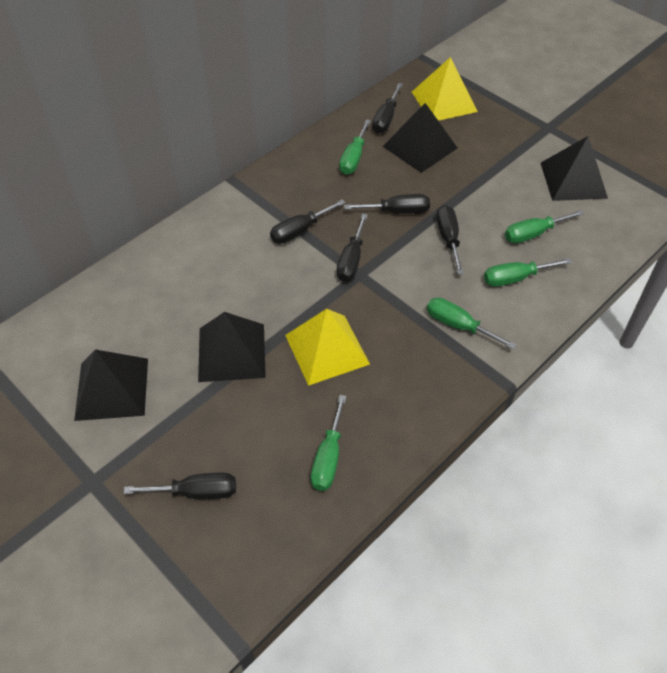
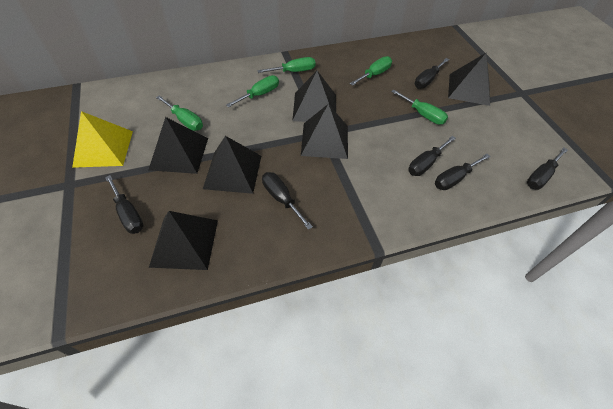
black pyramid: 4 -> 6
yellow pyramid: 2 -> 1

